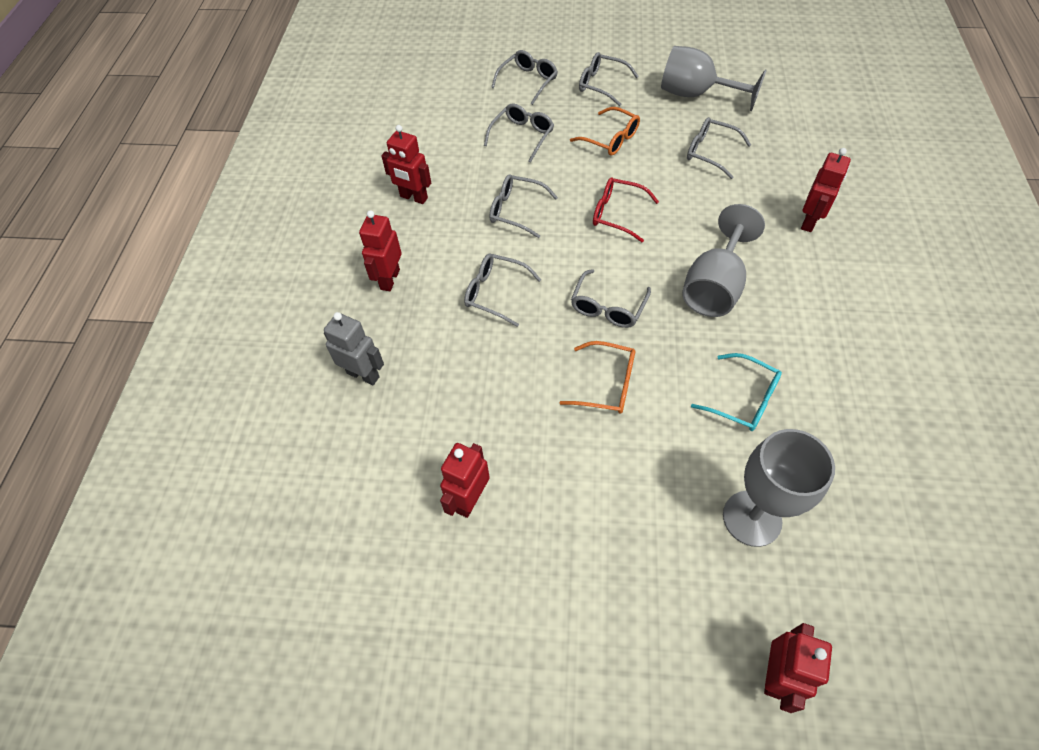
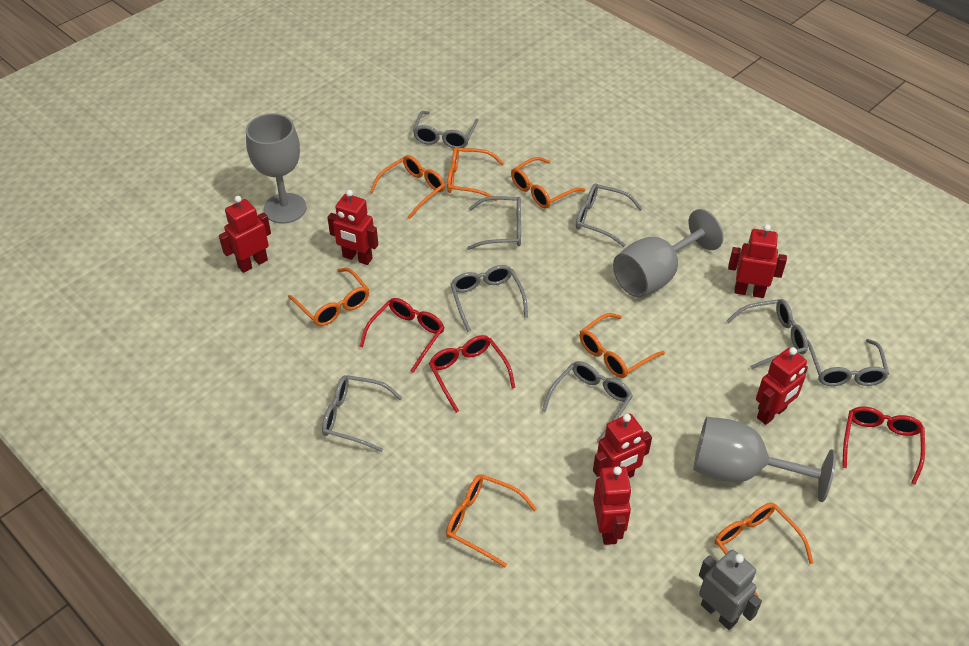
grey glasses: 7 -> 8
orange glasses: 2 -> 7
red glasses: 1 -> 3
red robot: 5 -> 6
turquoise glasses: 1 -> 0

